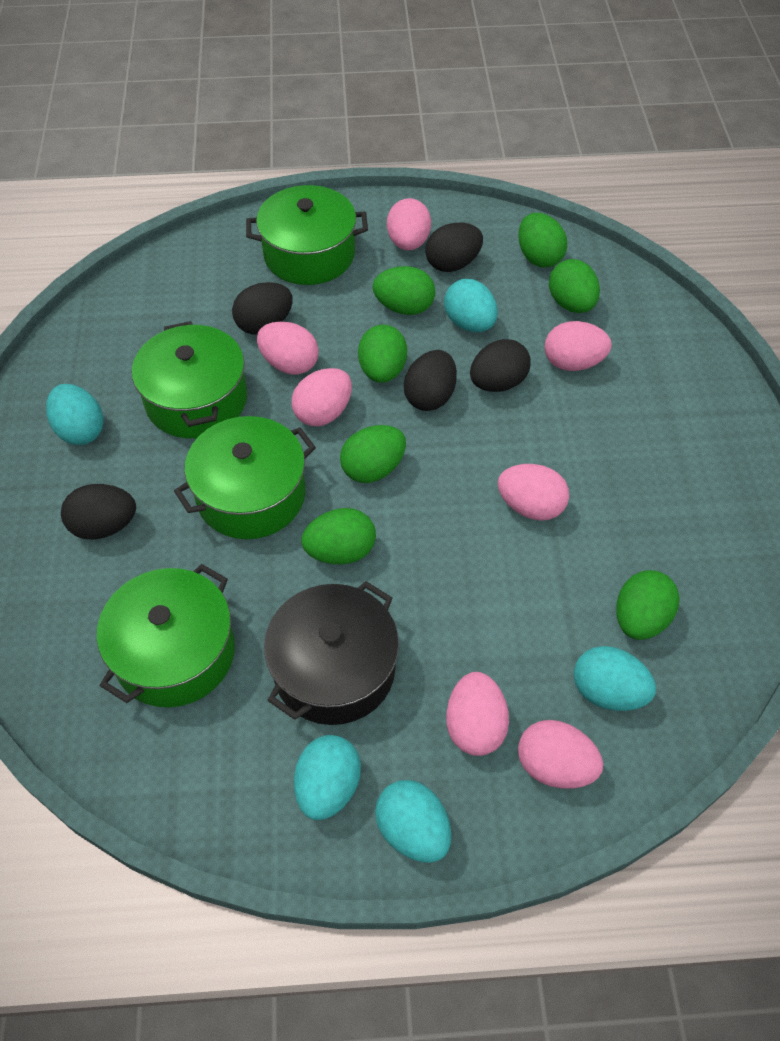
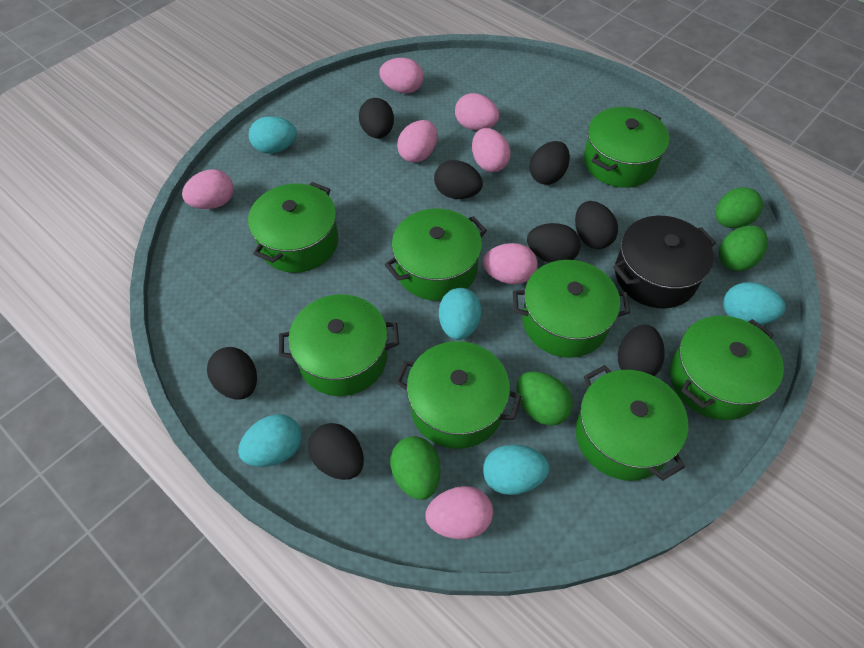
black egg: 5 -> 8
green egg: 7 -> 4
green pot: 4 -> 8

